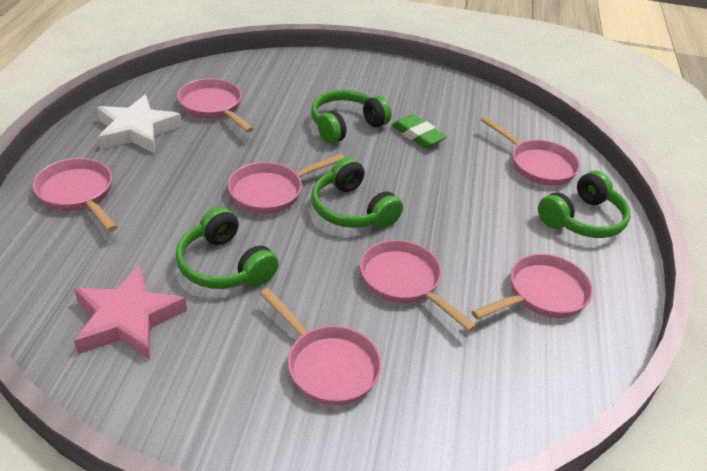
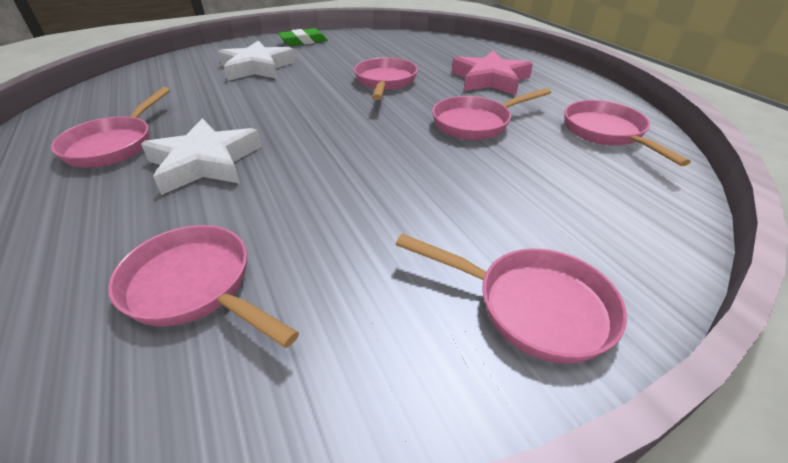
green headphones: 4 -> 0
pink pan: 7 -> 6
white star: 1 -> 2

